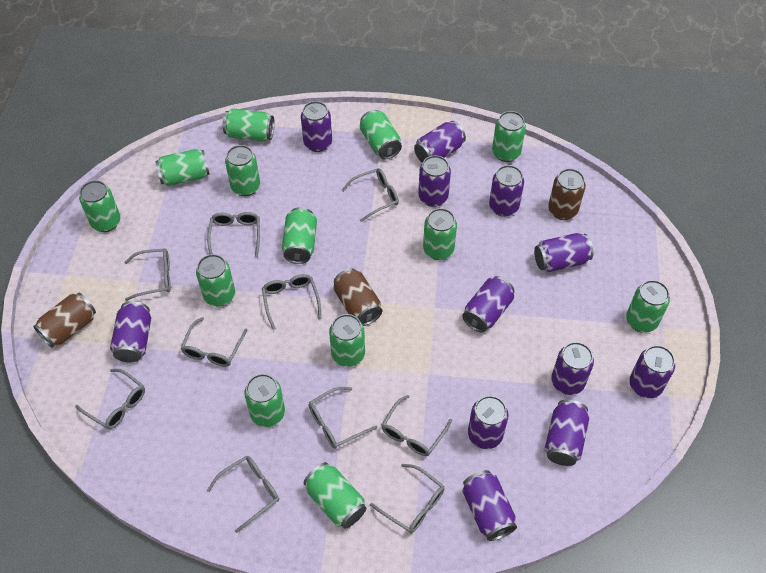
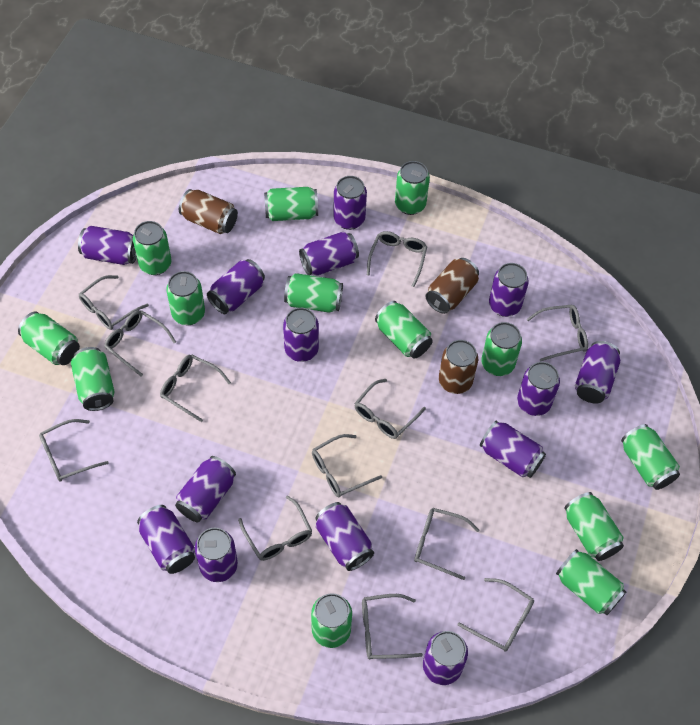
grey glasses: 10 -> 12
purple can: 12 -> 14

